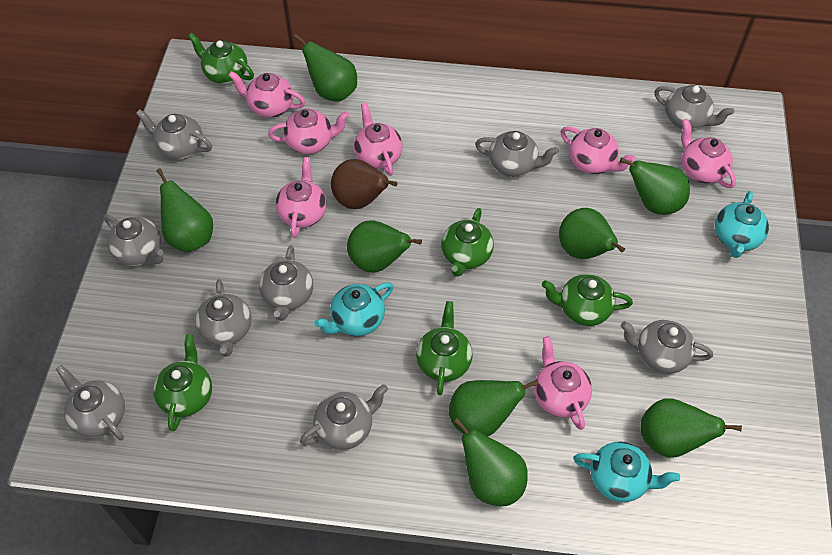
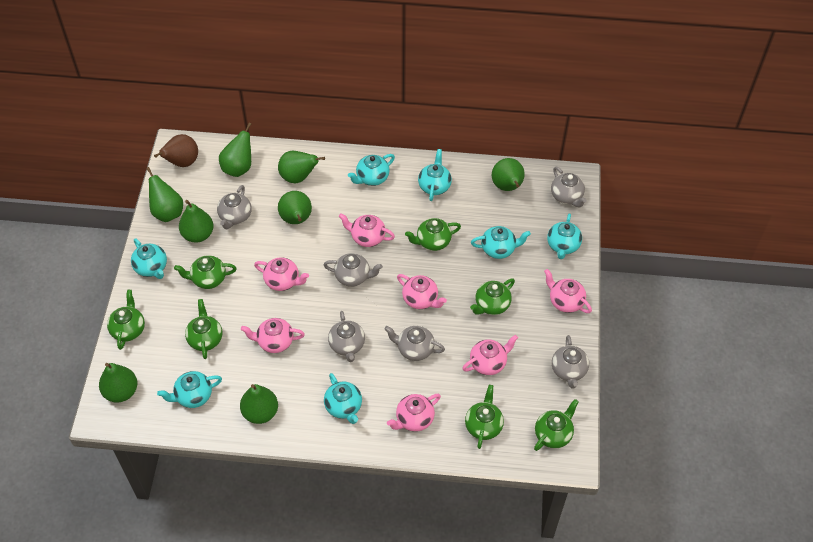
green teapot: 5 -> 7
grey teapot: 9 -> 6
turquoise teapot: 3 -> 7

